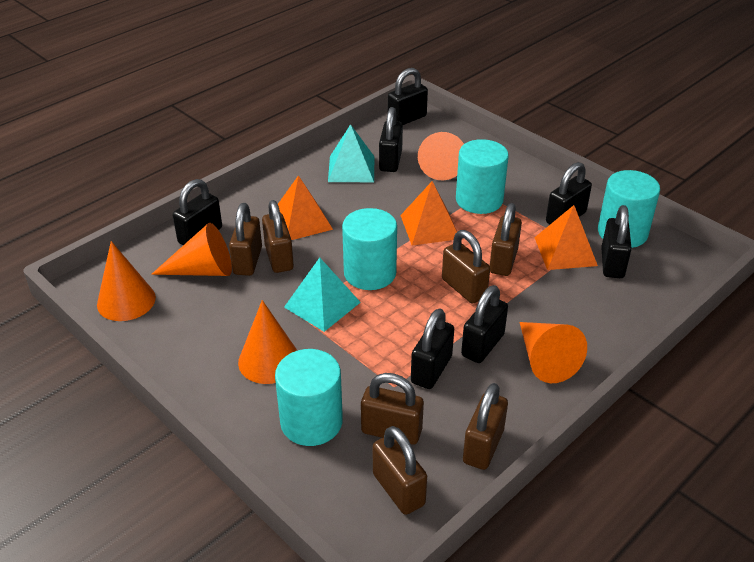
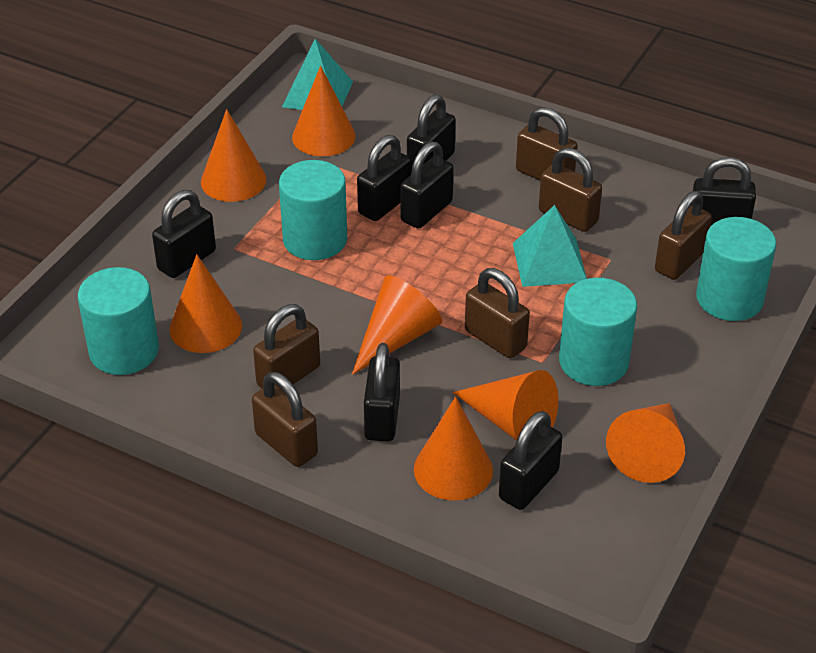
brown padlock: 7 -> 6
orange cone: 5 -> 7
orange pyramid: 3 -> 0

